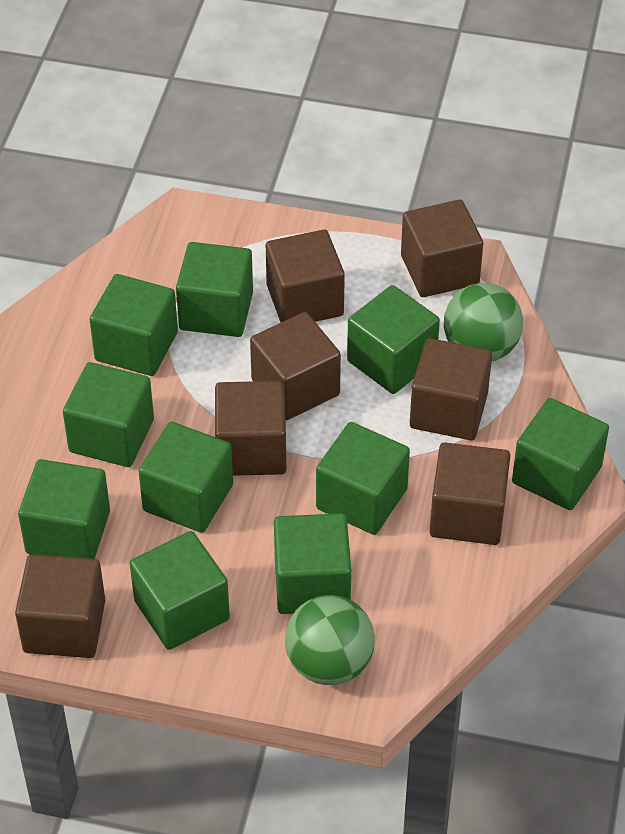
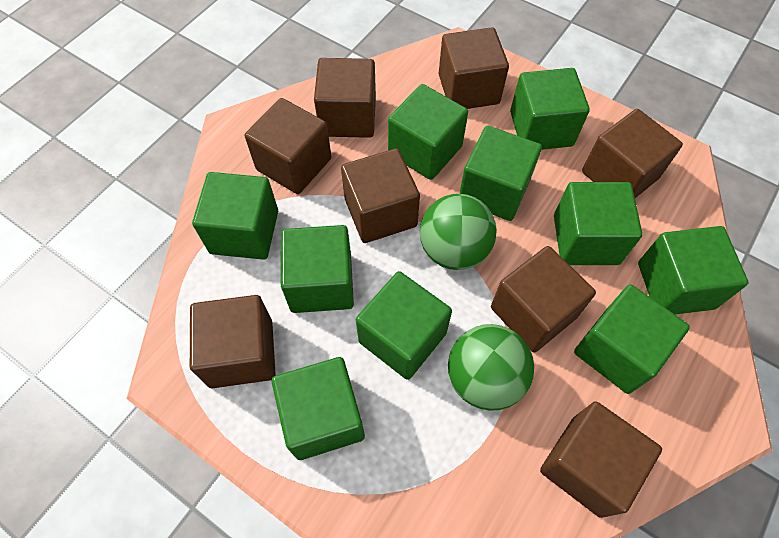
brown cube: 7 -> 8

